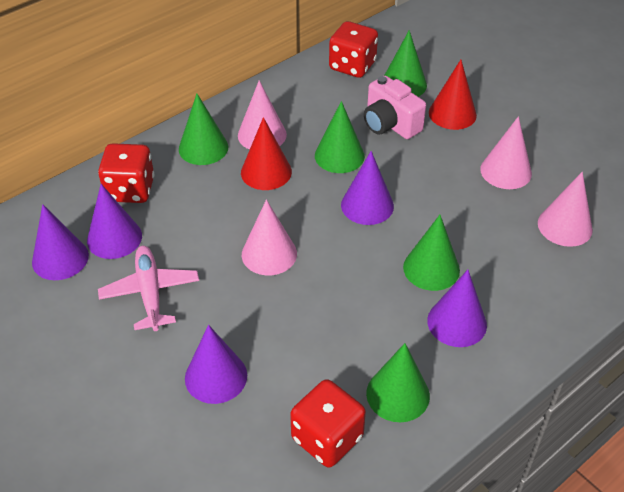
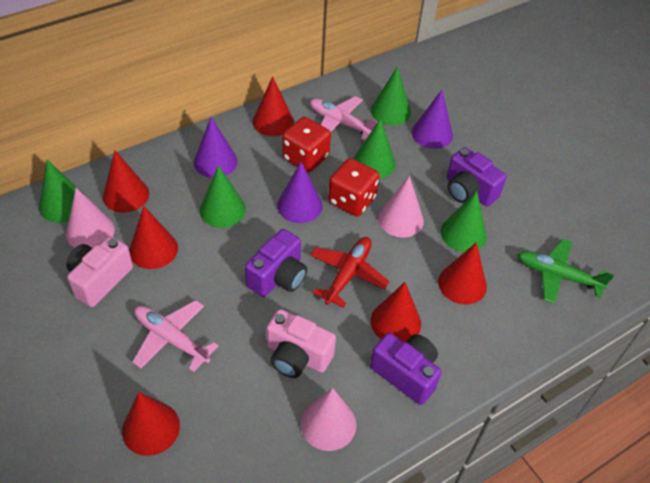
green plane: 0 -> 1
pink camera: 1 -> 2
pink cone: 4 -> 3
pink plane: 1 -> 2
purple camera: 0 -> 3
purple cone: 5 -> 3
red cone: 2 -> 6
red dice: 3 -> 2
red plane: 0 -> 1

